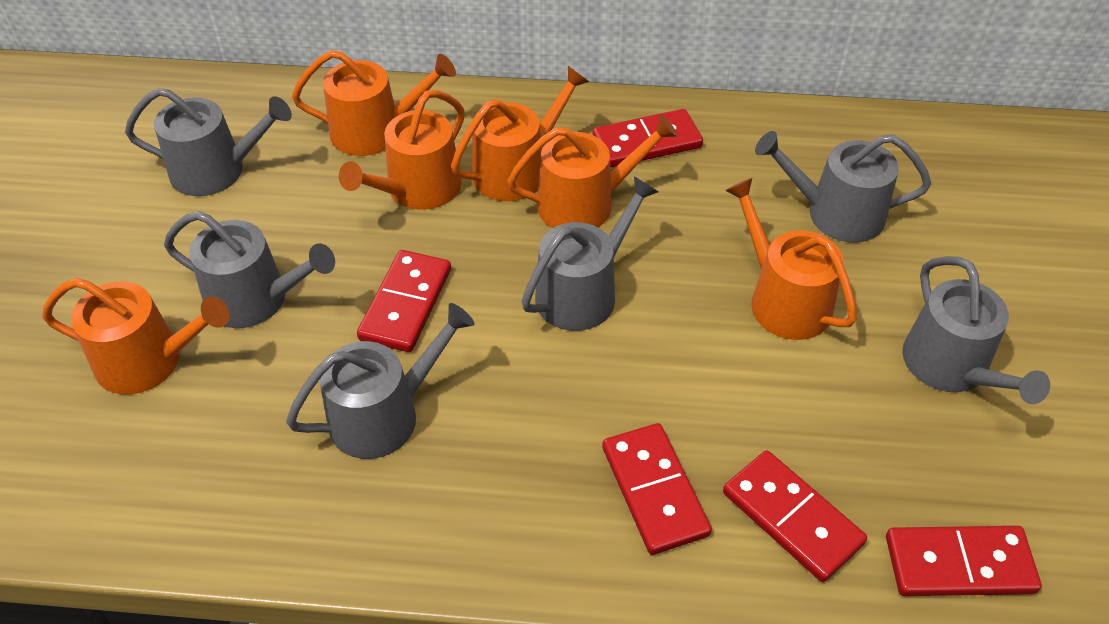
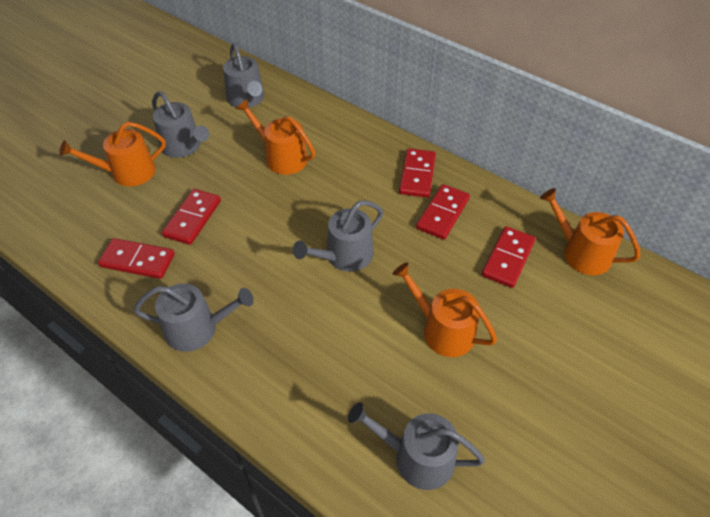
grey watering can: 6 -> 5
orange watering can: 6 -> 4

